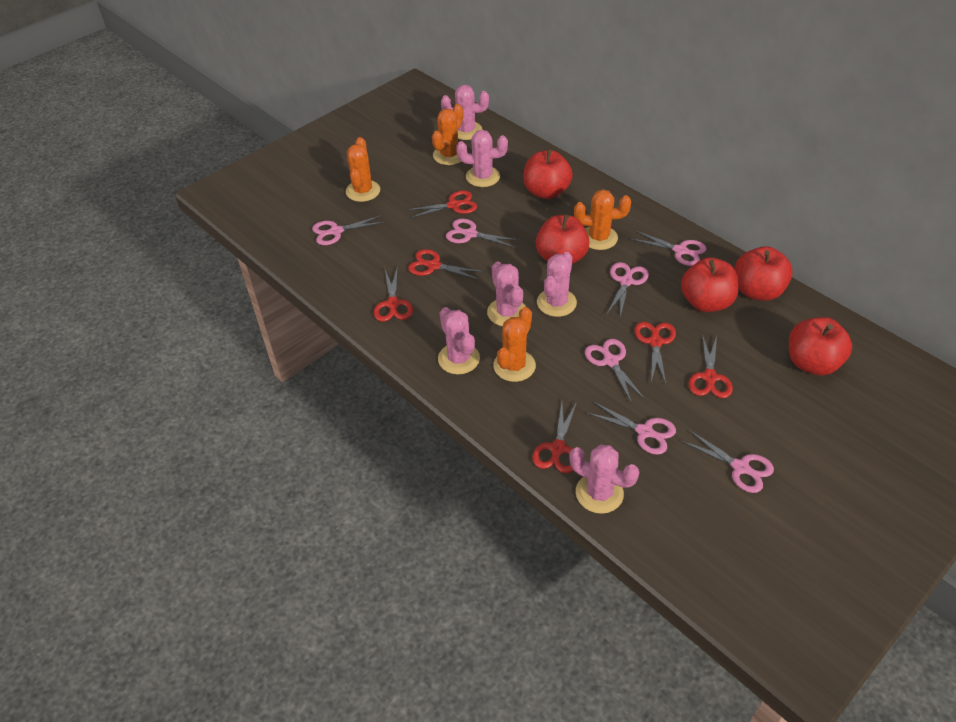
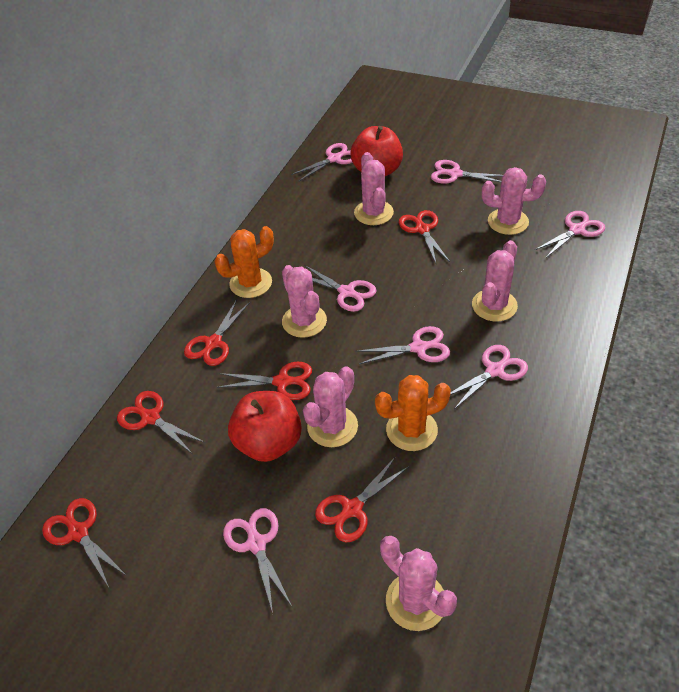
orange cactus: 4 -> 2
red apple: 5 -> 2

